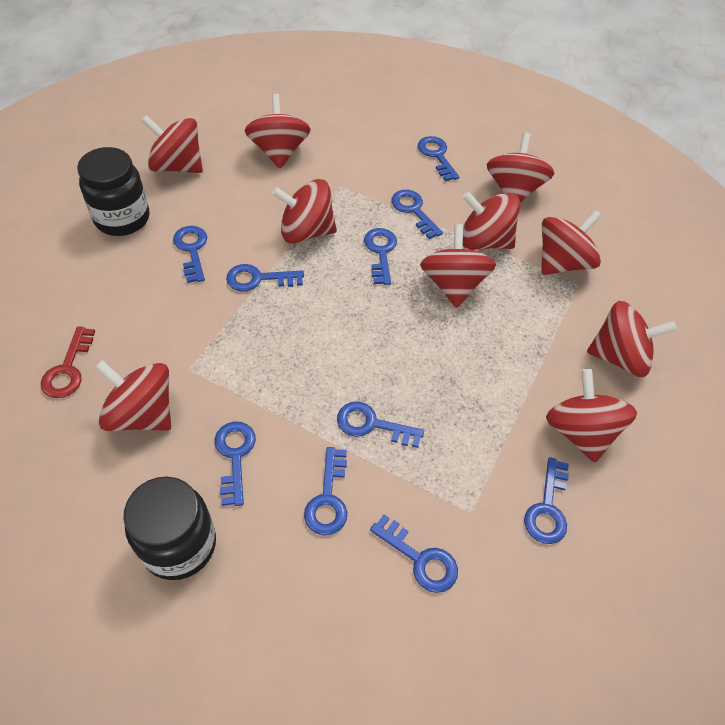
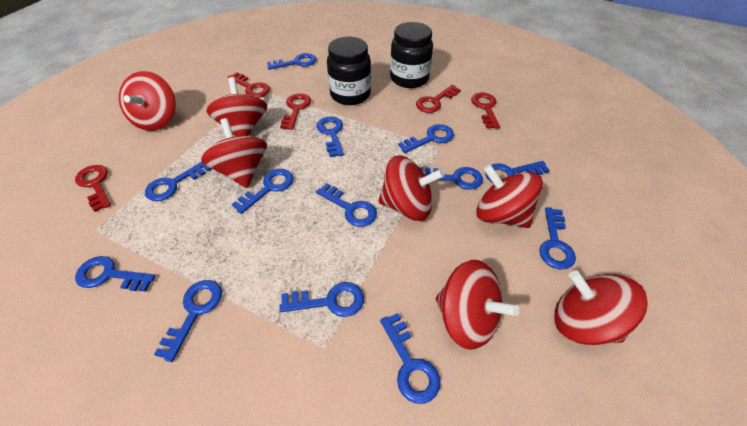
blue key: 10 -> 13
red key: 1 -> 5
red spinning top: 10 -> 7

